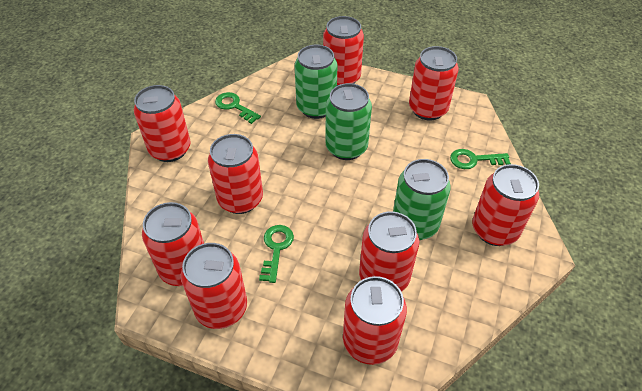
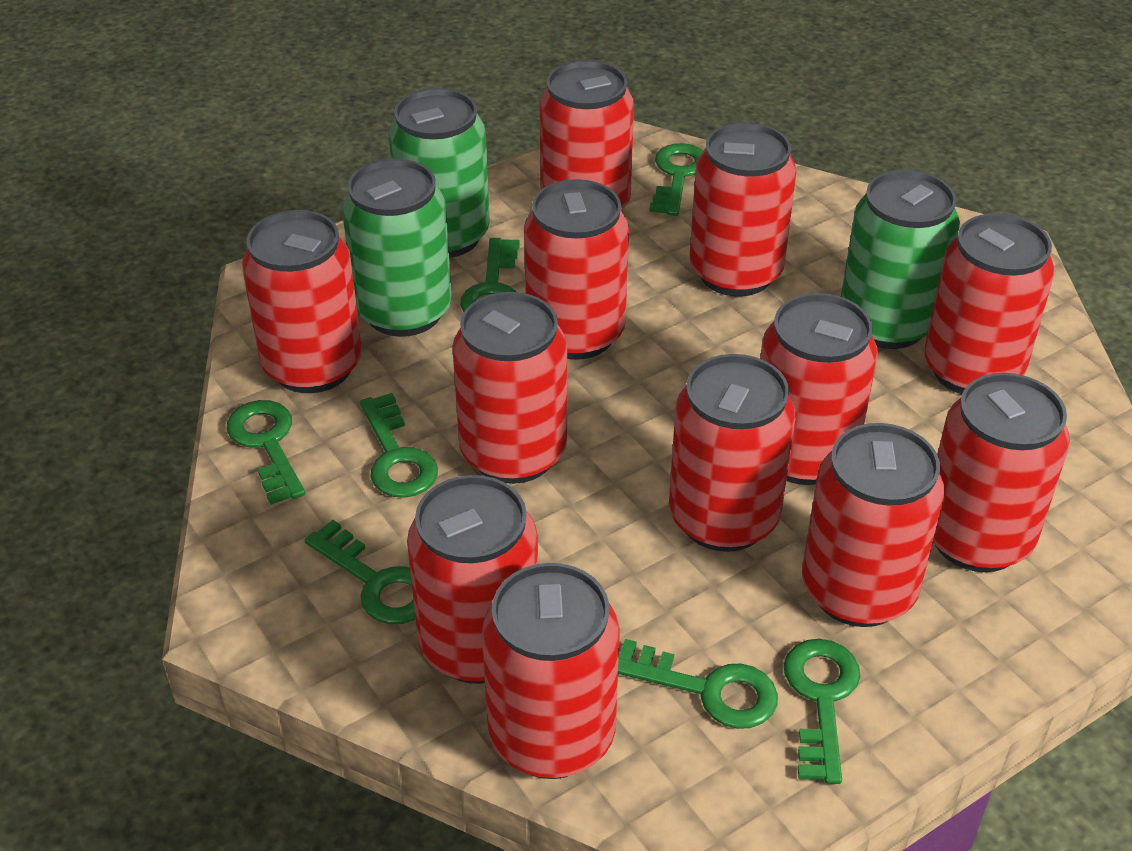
green key: 3 -> 7
red can: 9 -> 12

